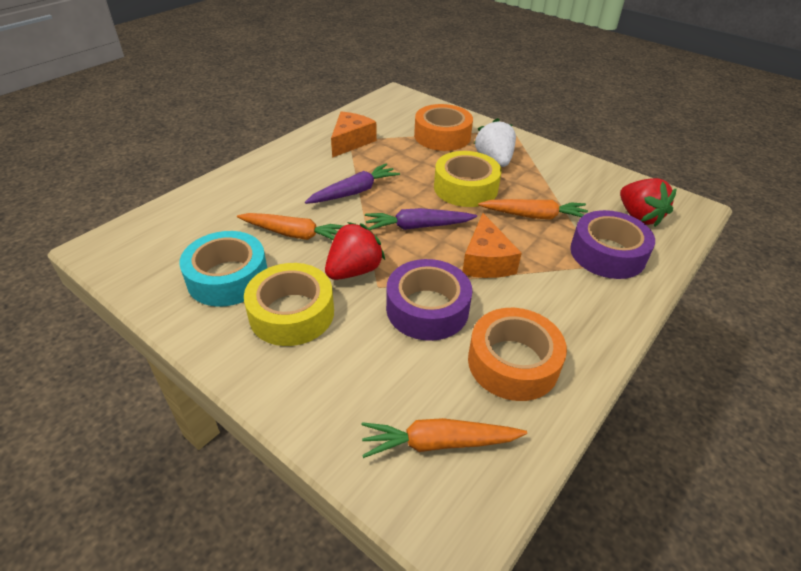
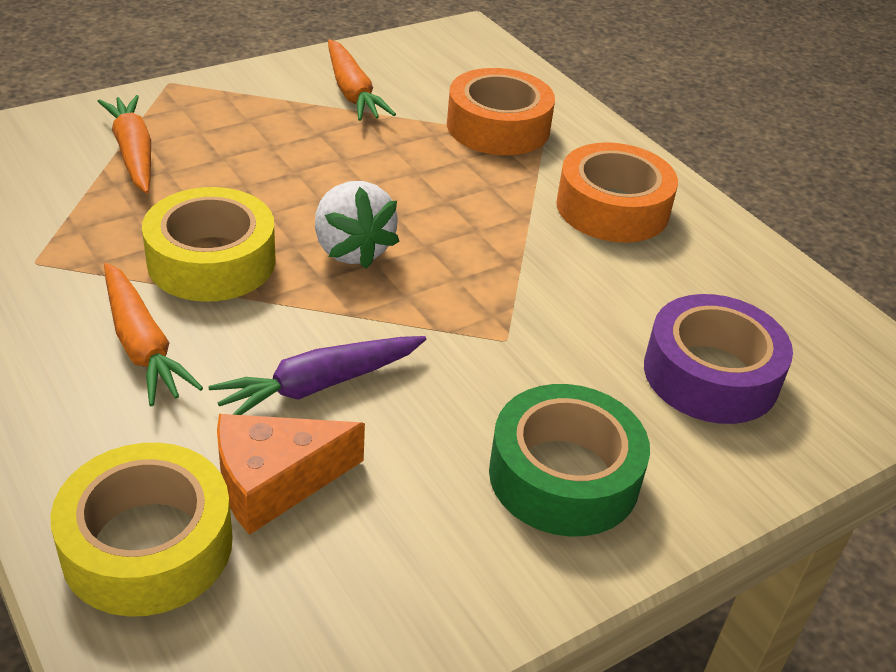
green tape: 0 -> 1
orange cheese: 2 -> 1
purple carrot: 2 -> 1
purple tape: 2 -> 1
red strawberry: 2 -> 0
turquoise tape: 1 -> 0

